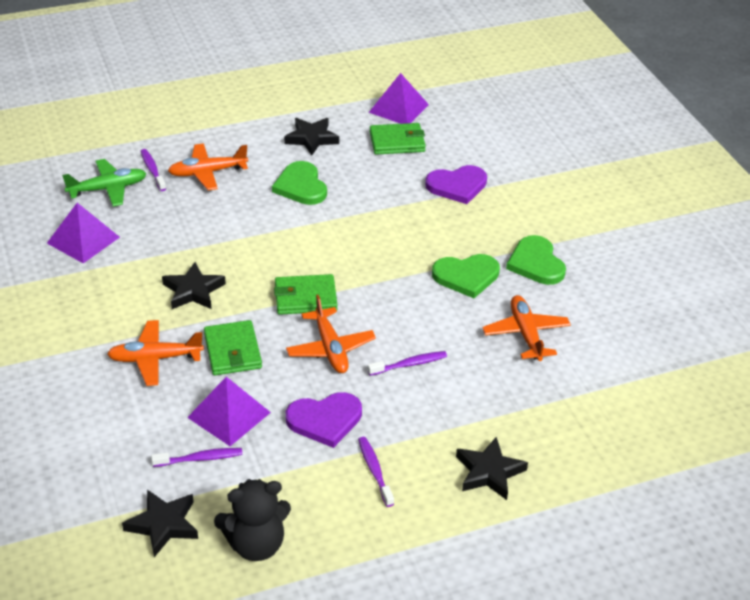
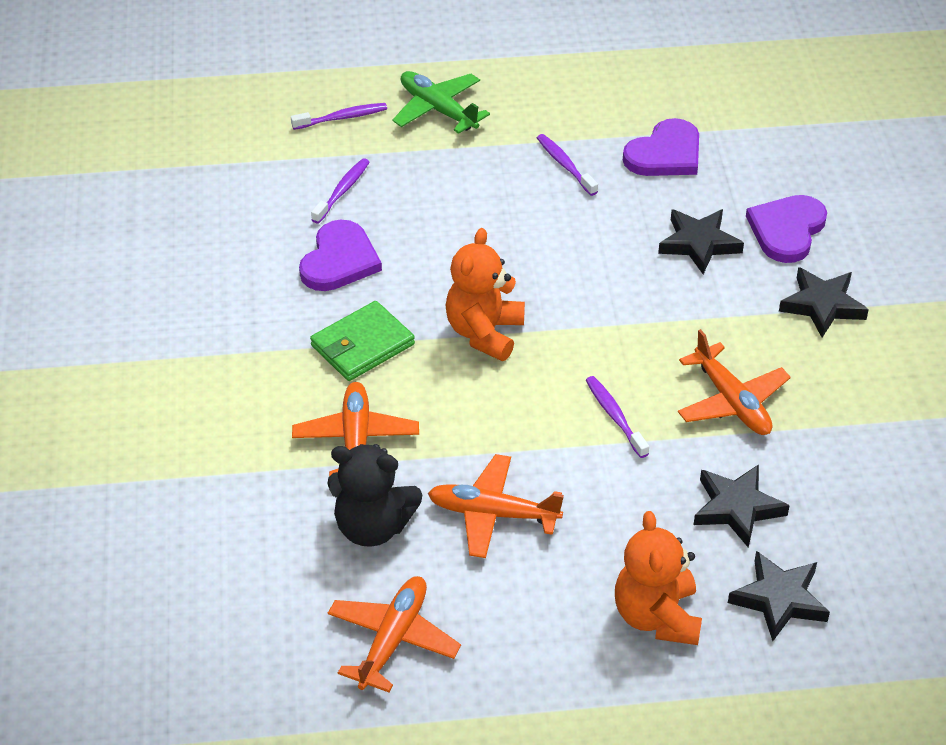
green heart: 3 -> 0
green wallet: 3 -> 1
orange teddy bear: 0 -> 2
purple heart: 2 -> 3
purple pyramid: 3 -> 0

